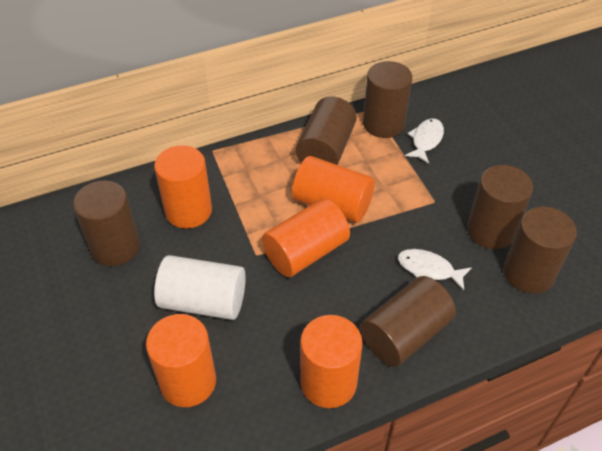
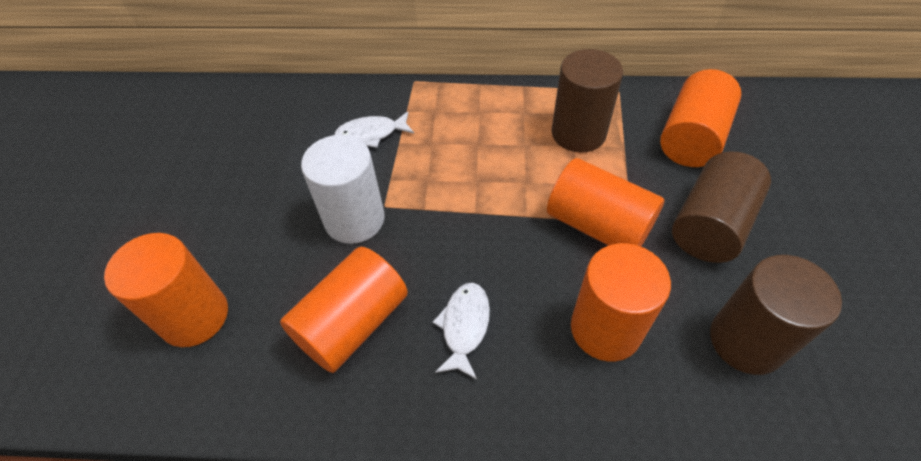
brown cylinder: 6 -> 3

